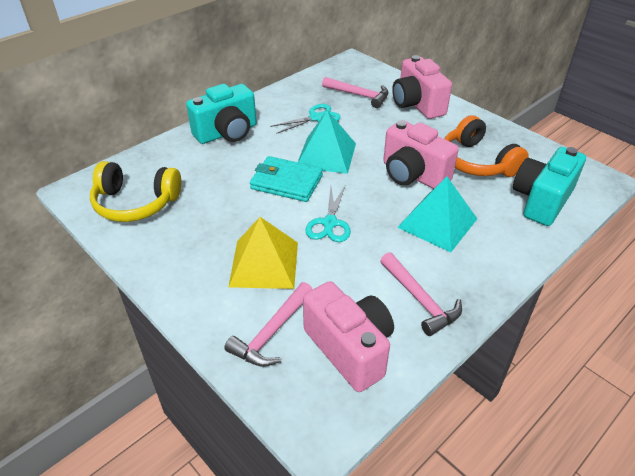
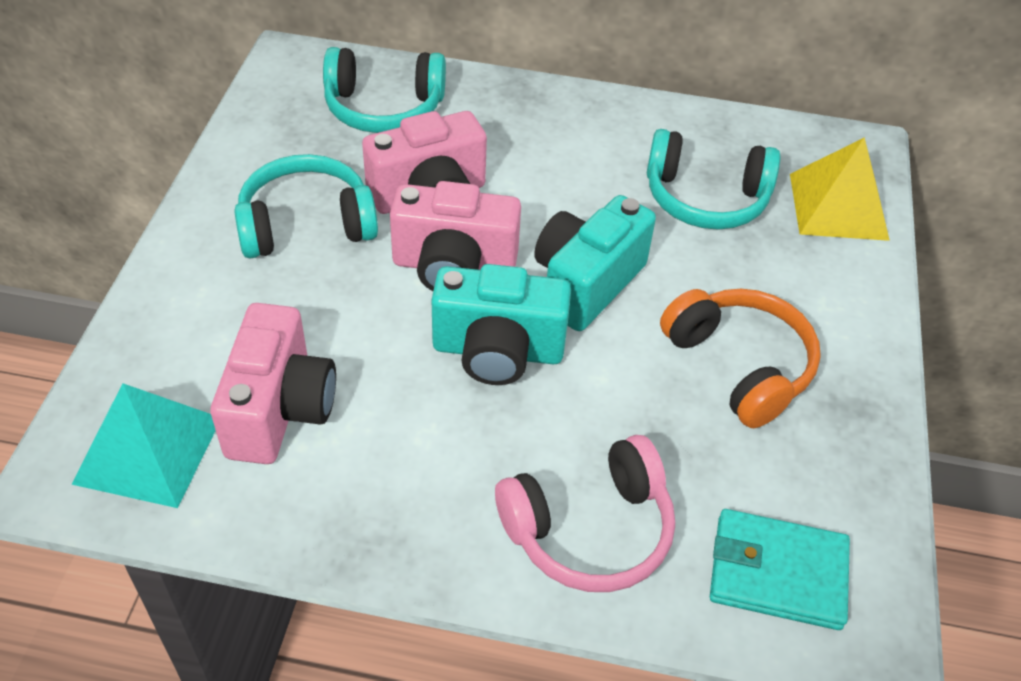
pink hammer: 3 -> 0
pink headphones: 0 -> 1
turquoise headphones: 0 -> 3
turquoise pyramid: 2 -> 1
turquoise scissors: 2 -> 0
yellow headphones: 1 -> 0

